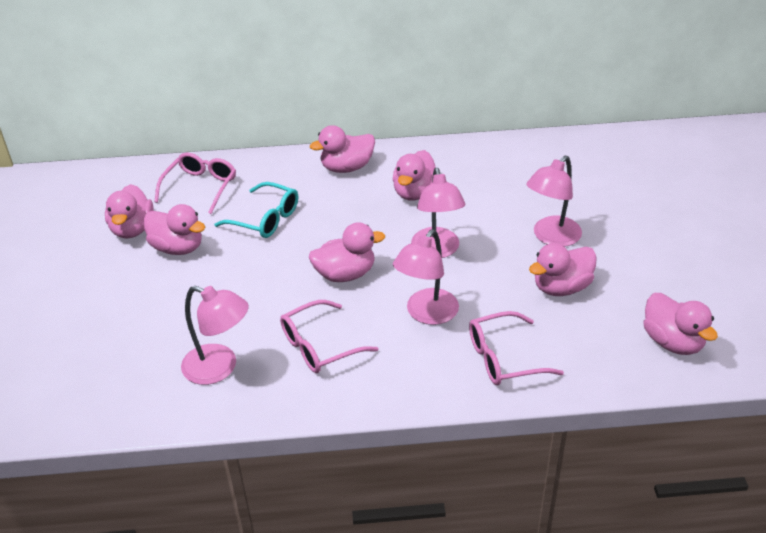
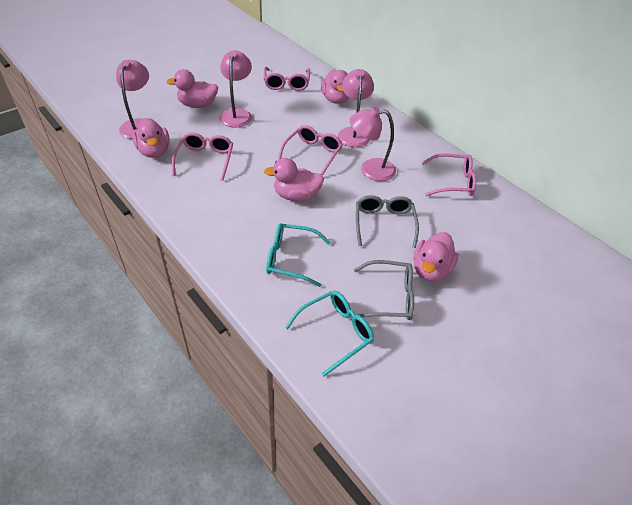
grey glasses: 0 -> 2
pink duck: 7 -> 5
pink glasses: 3 -> 4
turquoise glasses: 1 -> 2

